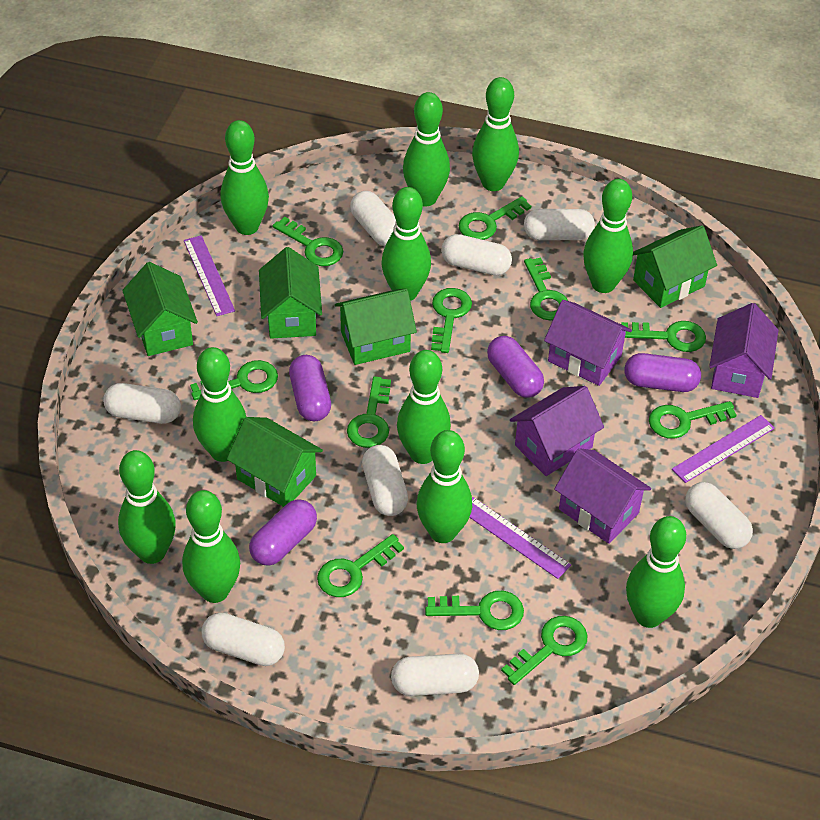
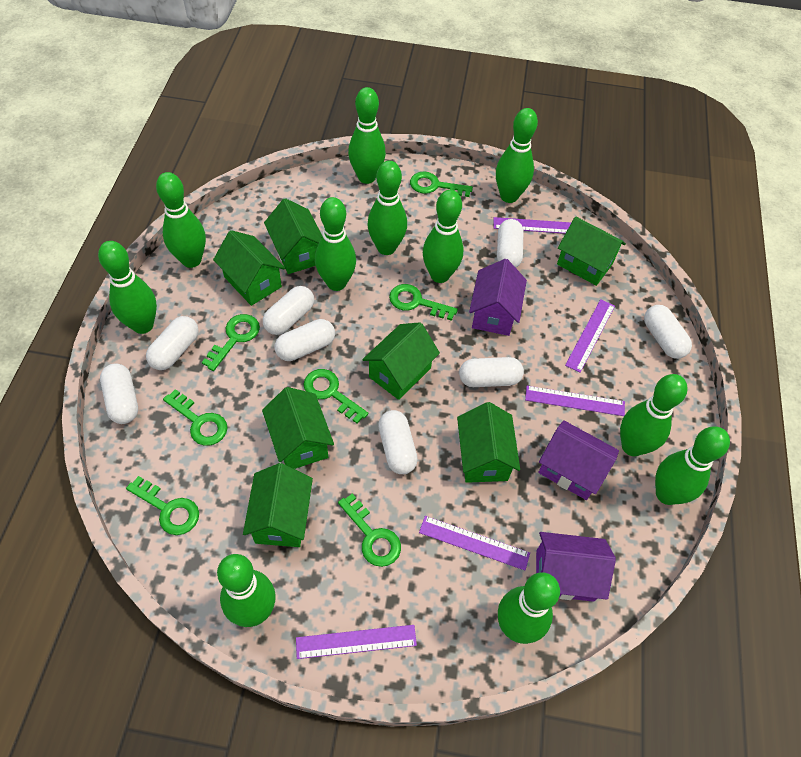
green house: 5 -> 7
green key: 11 -> 7
purple capsule: 4 -> 0
purple house: 4 -> 3
purple ruler: 3 -> 5

